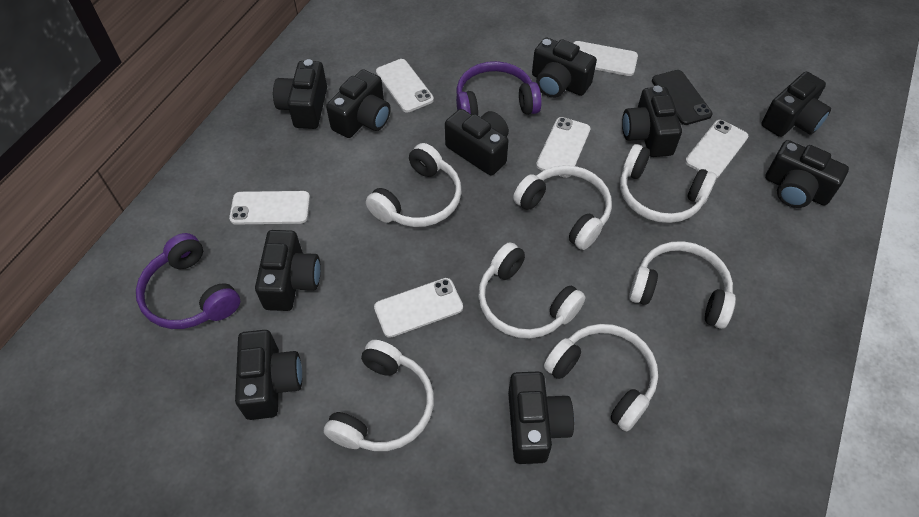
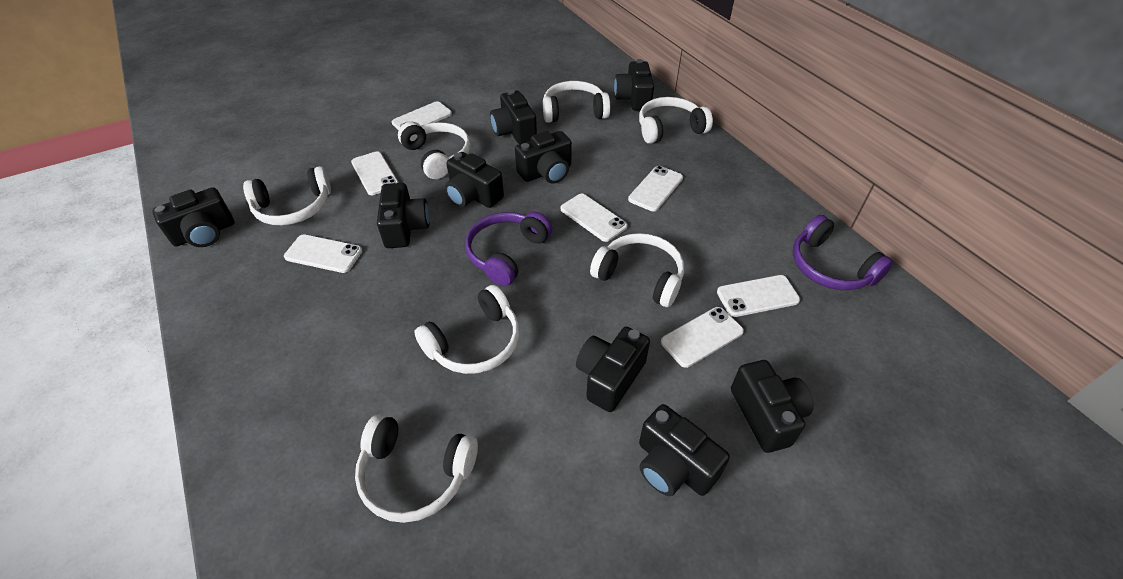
black camera: 10 -> 9
black phone: 1 -> 0
white phone: 6 -> 7

